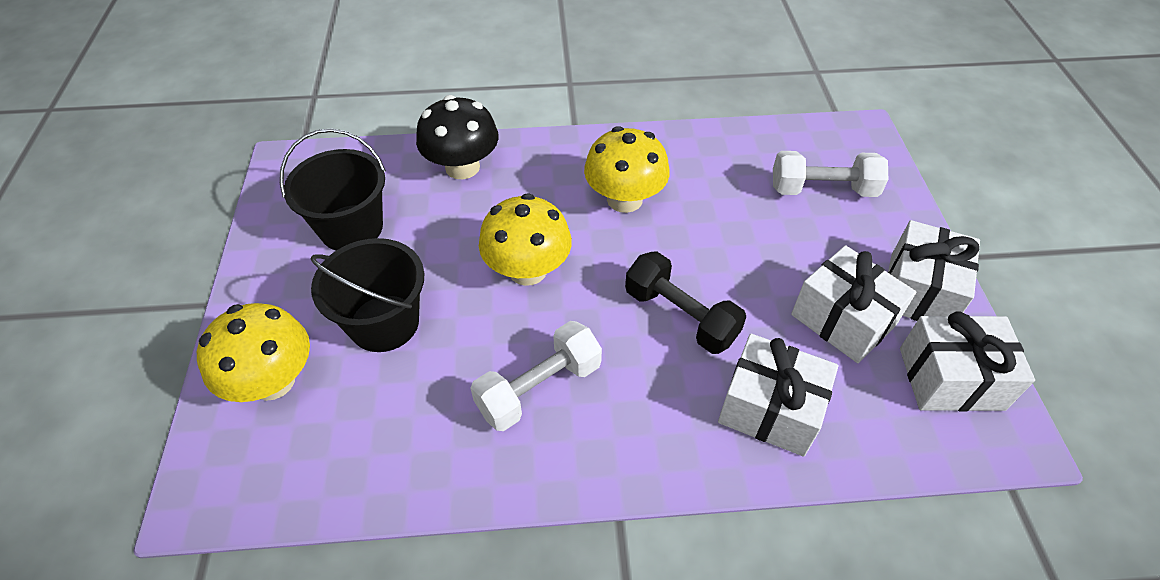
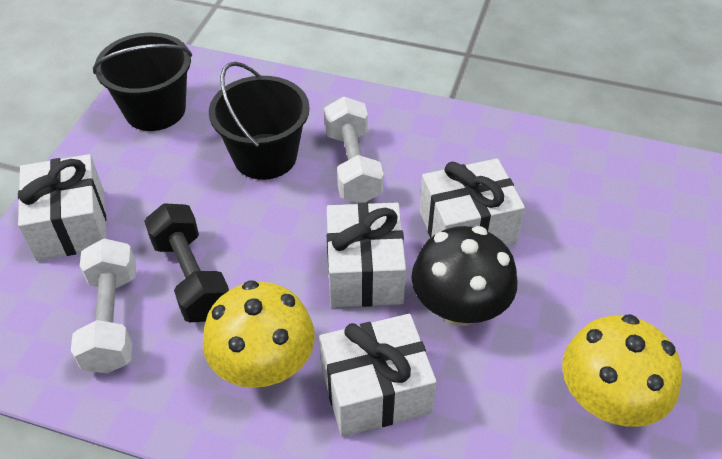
yellow mushroom: 3 -> 2

